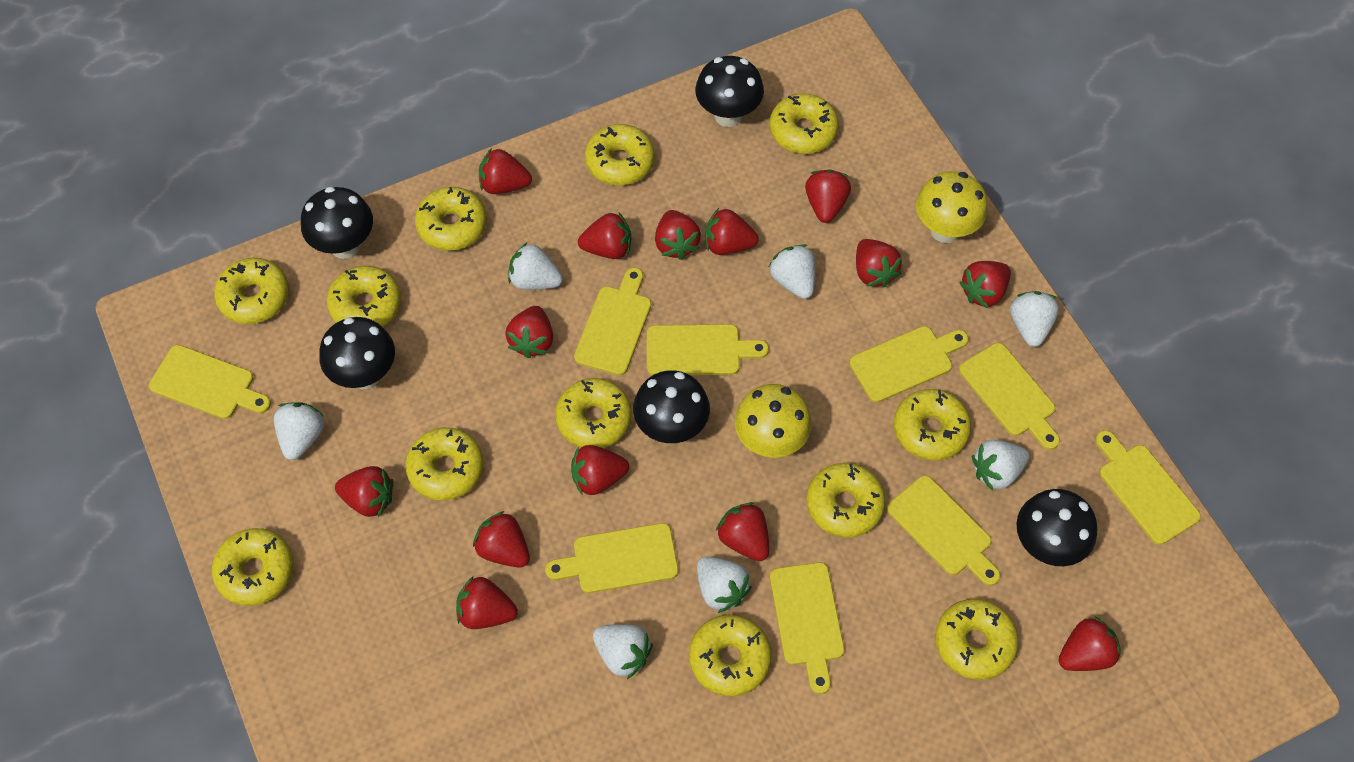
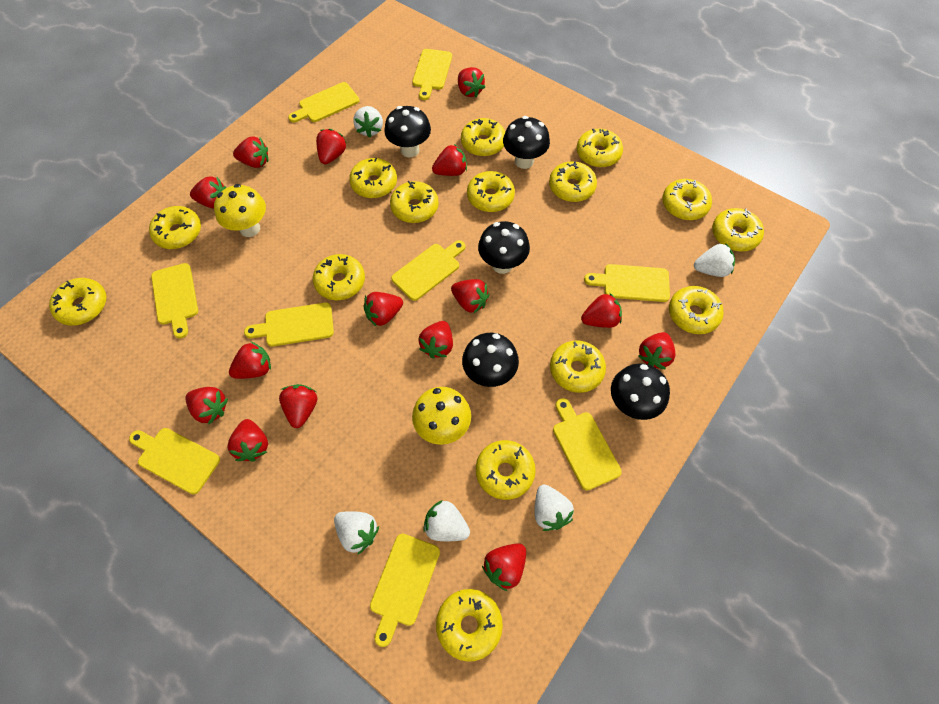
red strawberry: 14 -> 15
white strawberry: 7 -> 5
yellow donut: 12 -> 15

